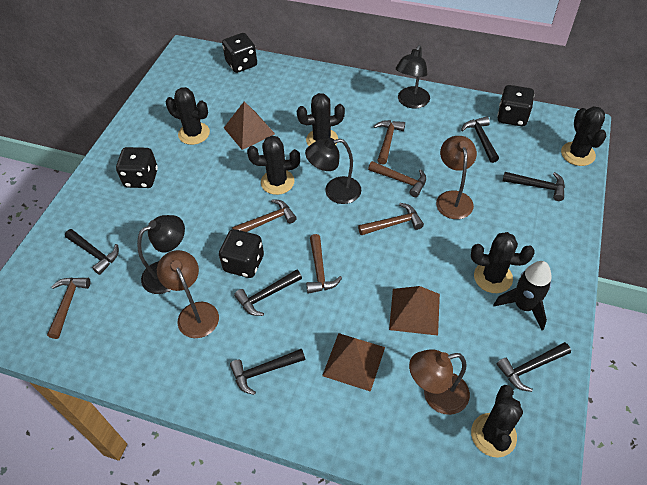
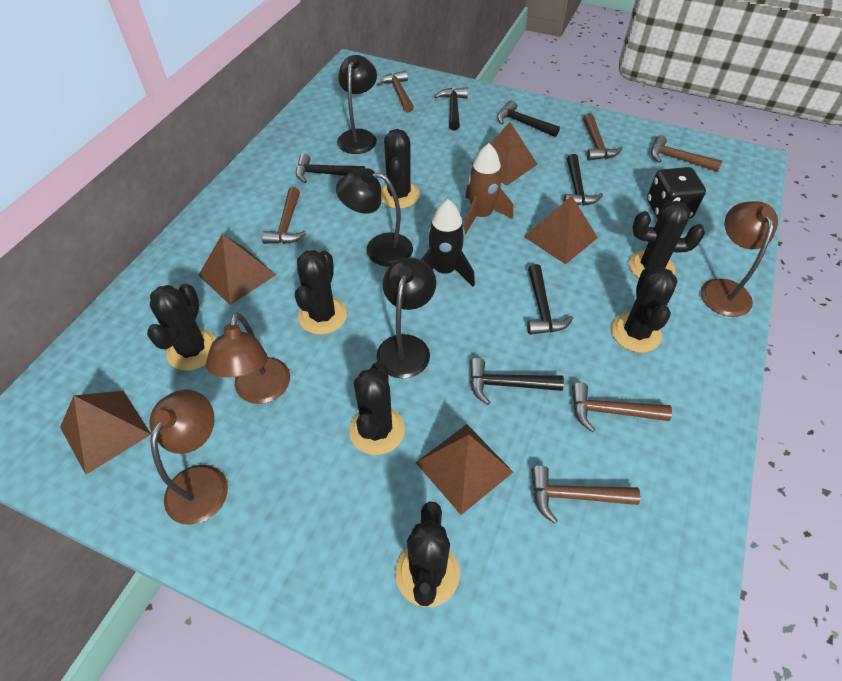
black cactus: 6 -> 7
black dice: 4 -> 1
brown pyramid: 3 -> 5
brown rocket: 0 -> 1

